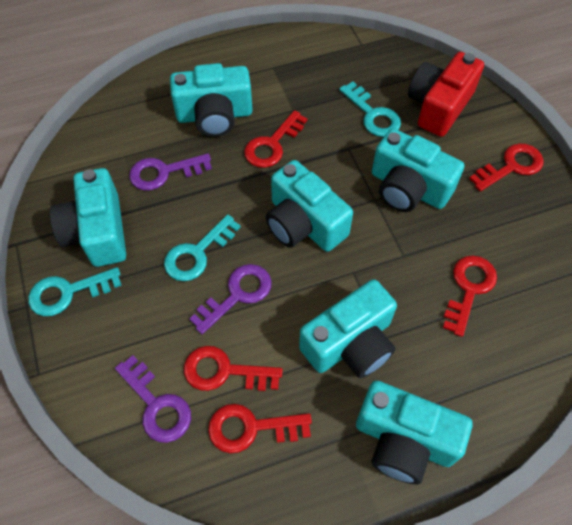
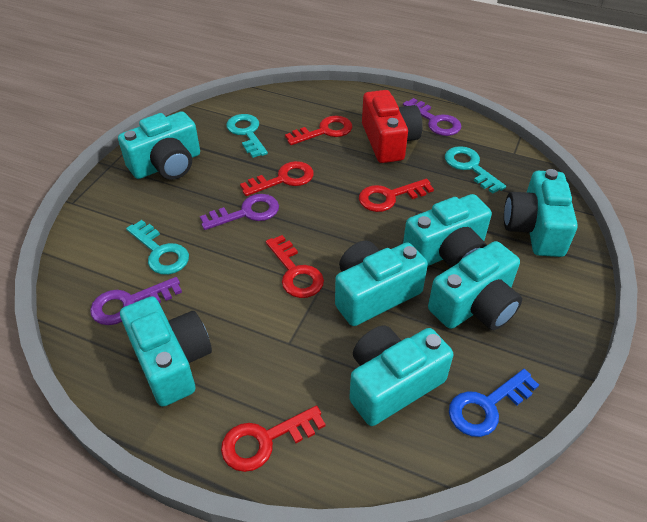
blue key: 0 -> 1
turquoise camera: 6 -> 7

